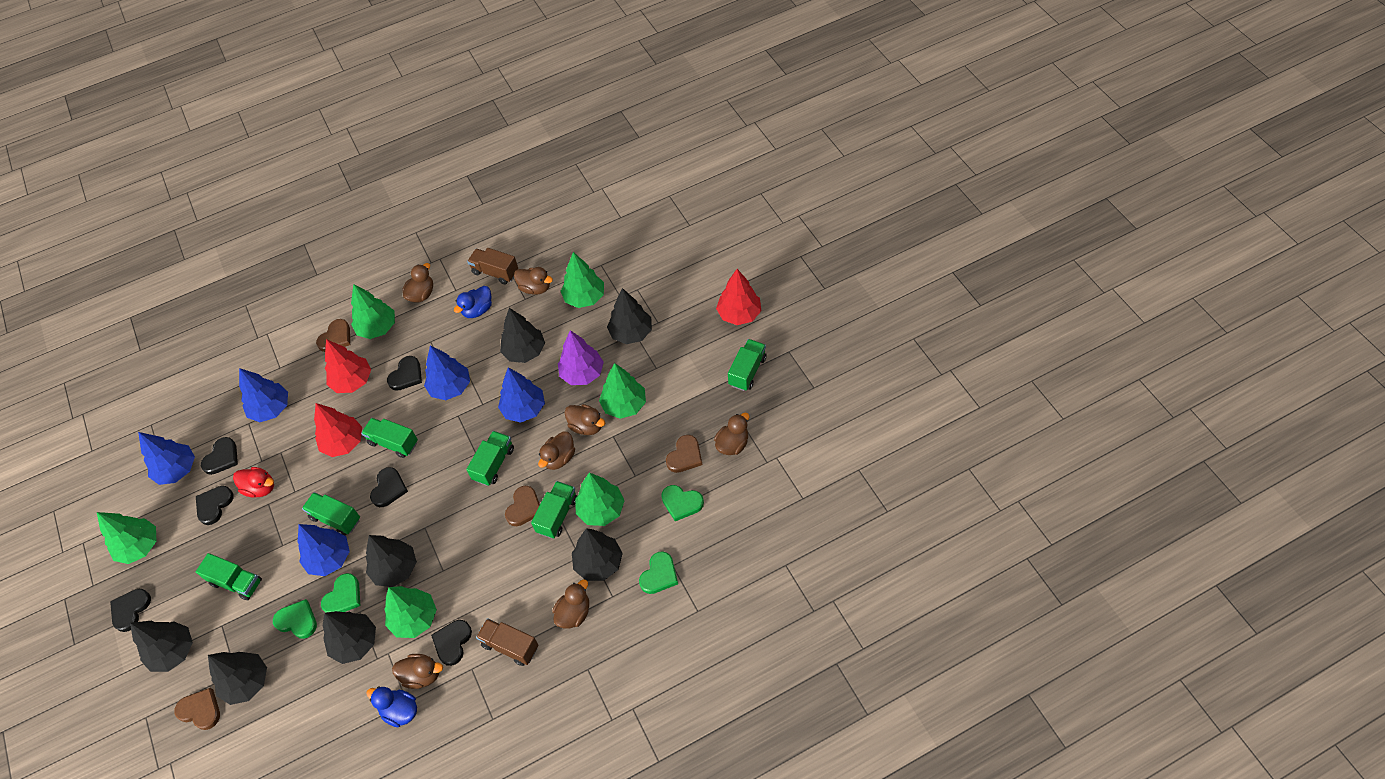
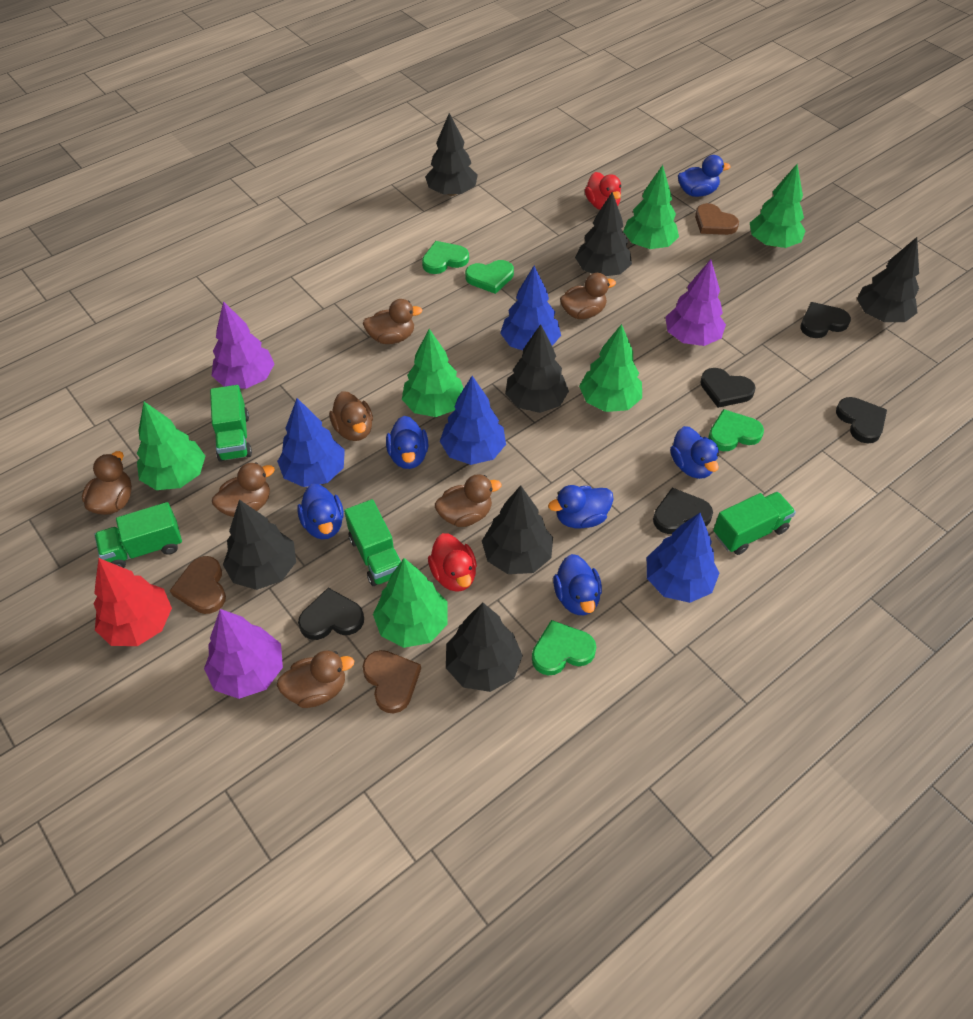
black heart: 6 -> 5
blue duck: 2 -> 6
blue tree: 5 -> 4
brown heart: 4 -> 3
brown truck: 2 -> 0
green truck: 6 -> 4
purple tree: 1 -> 3
red duck: 1 -> 2
red tree: 3 -> 1

